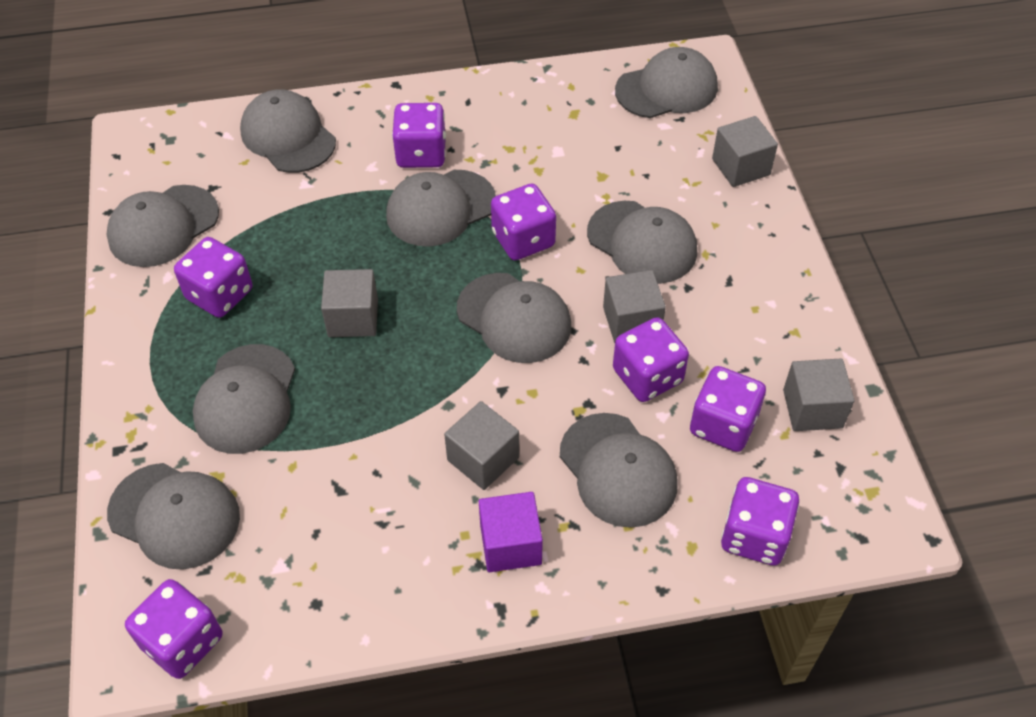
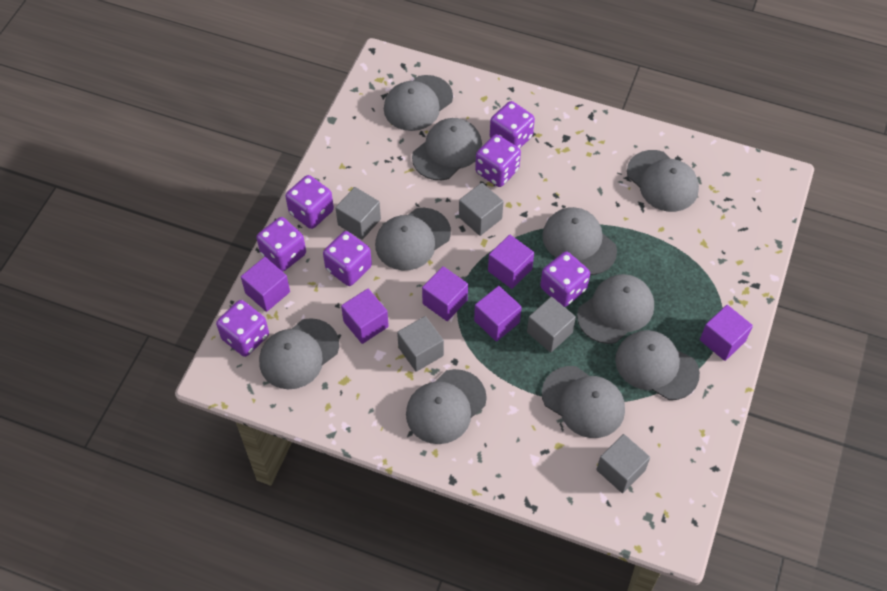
grey cap: 9 -> 10
purple cube: 1 -> 6

